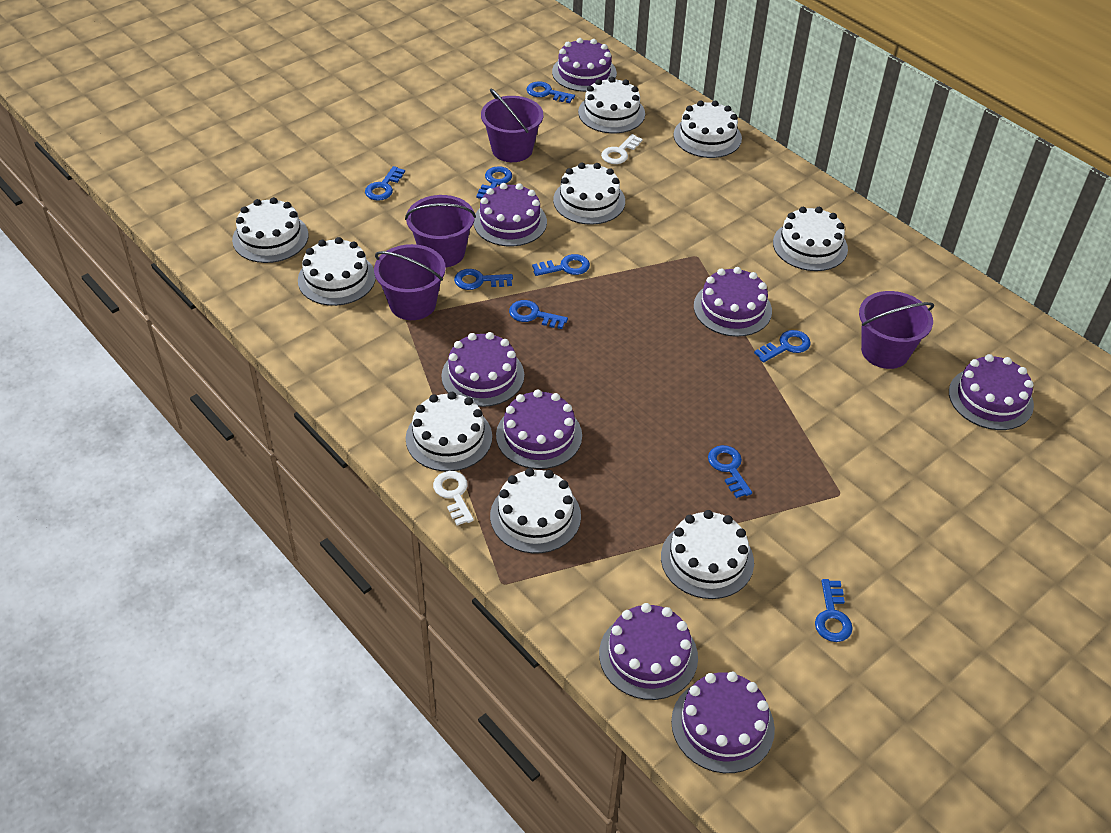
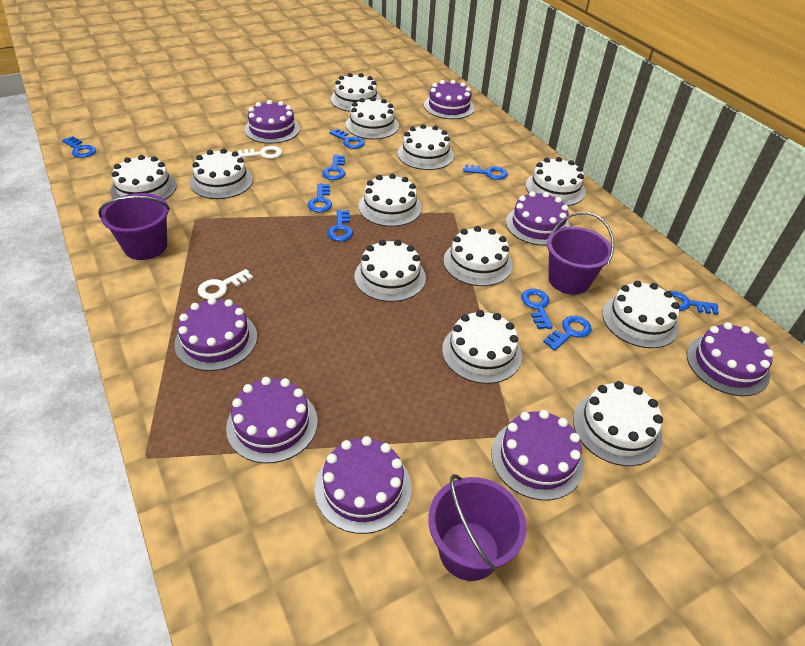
purple bucket: 4 -> 3
white cake: 9 -> 12

